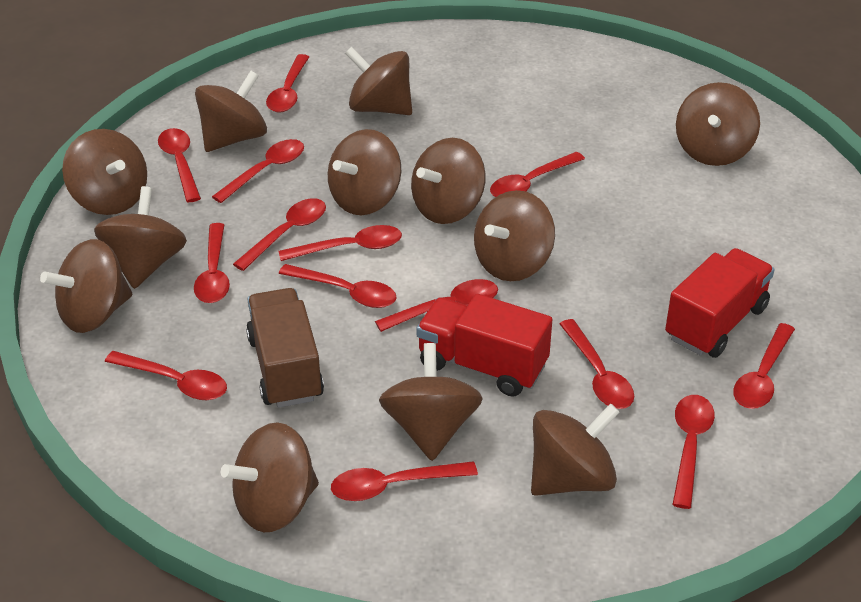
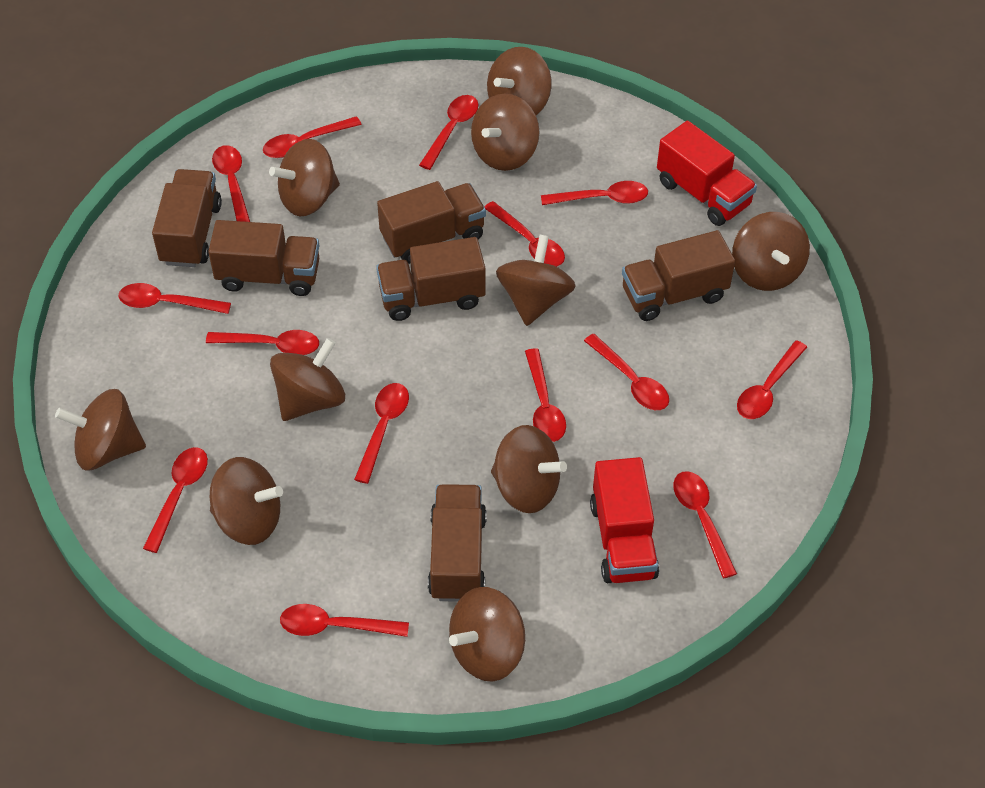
brown spinning top: 12 -> 10
brown truck: 1 -> 6

